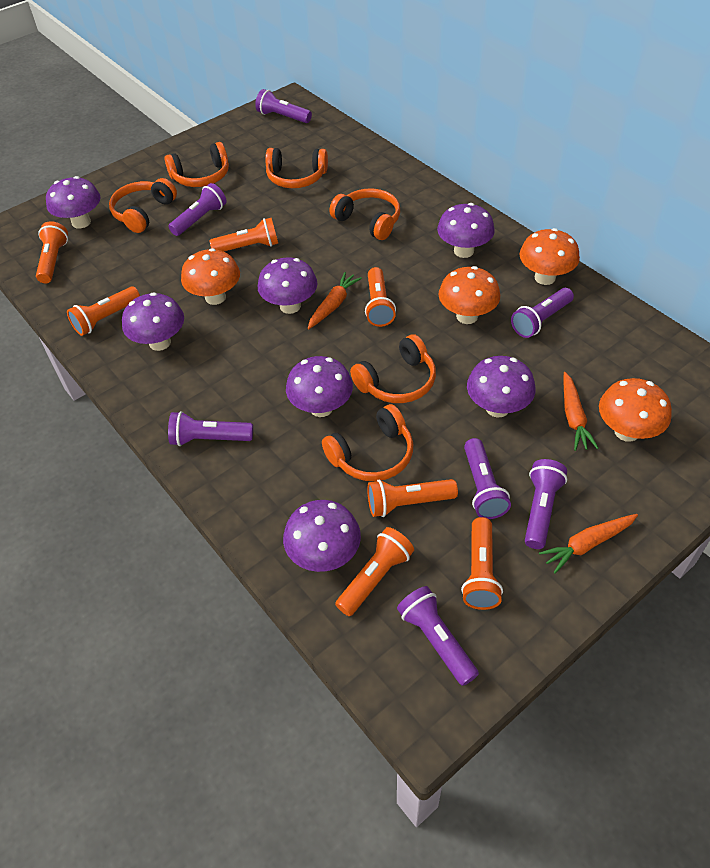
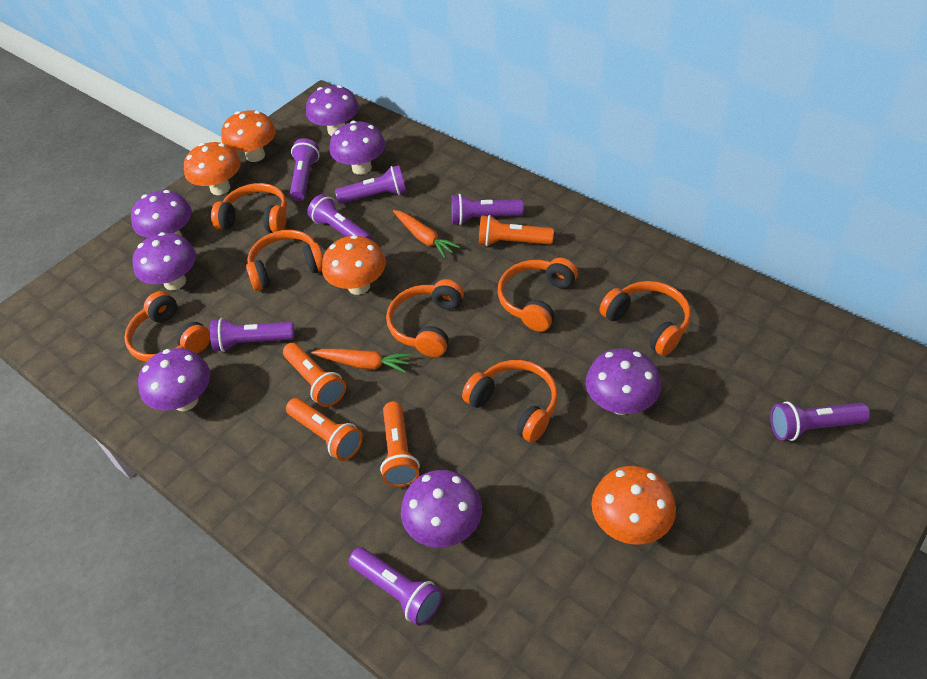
orange carrot: 3 -> 2
orange flashlight: 7 -> 4
orange headphones: 6 -> 7

